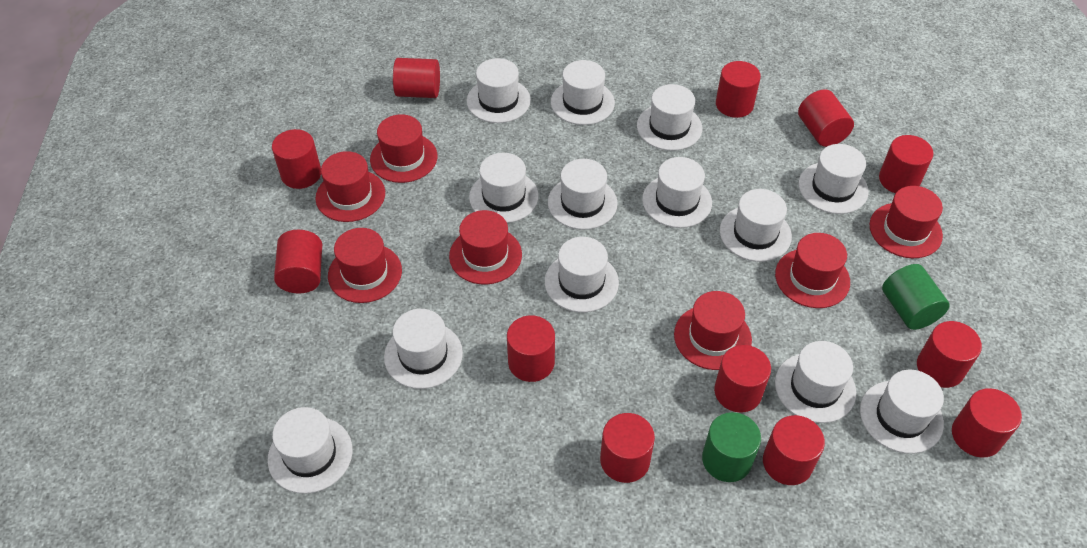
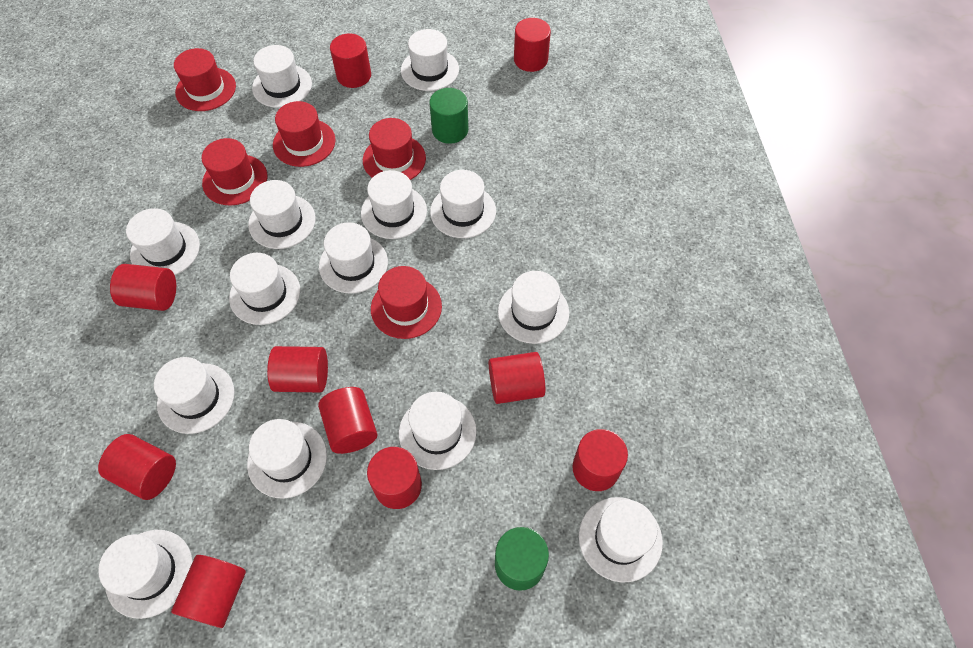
red cylinder: 12 -> 10
red hat: 7 -> 5
white hat: 13 -> 14

